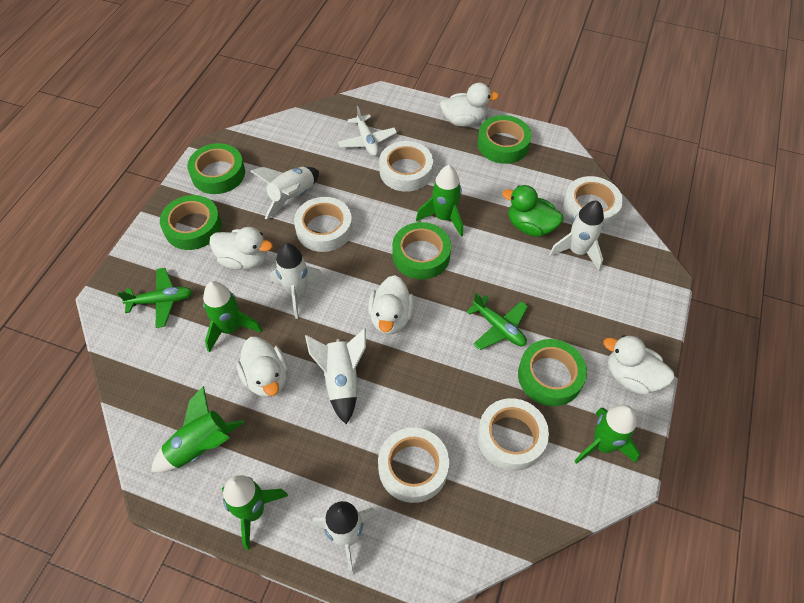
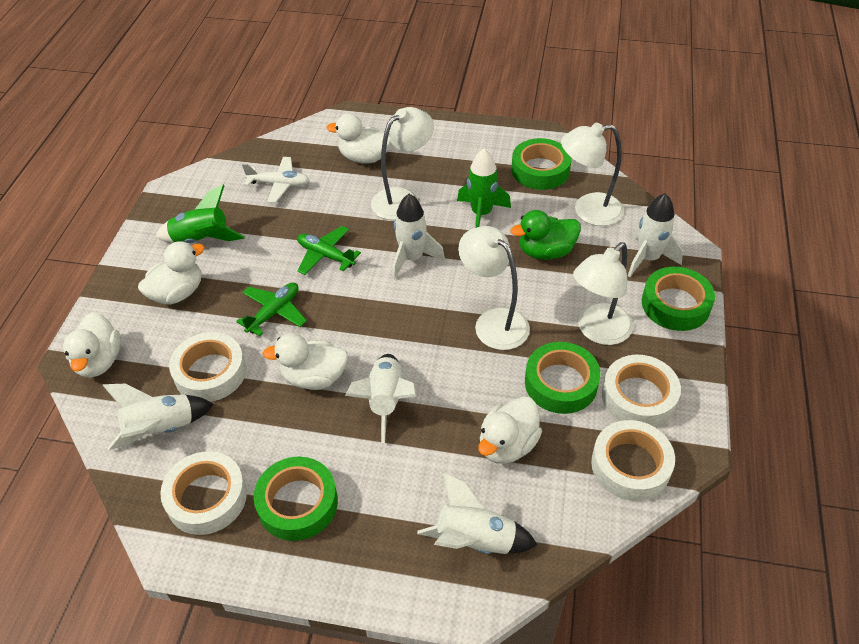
green rocket: 5 -> 2
green tape: 5 -> 4
white lamp: 0 -> 4
white tape: 5 -> 4

